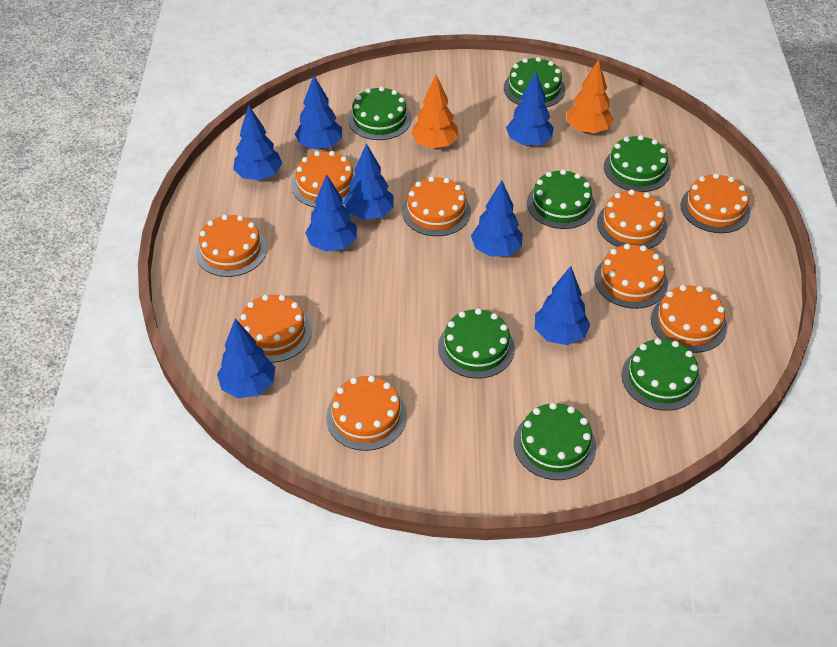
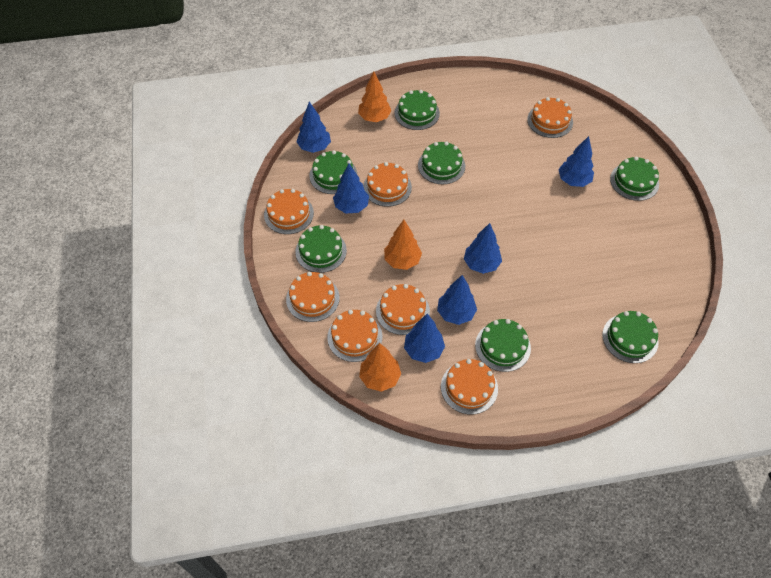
blue tree: 8 -> 6
orange cake: 9 -> 7
orange tree: 2 -> 3

